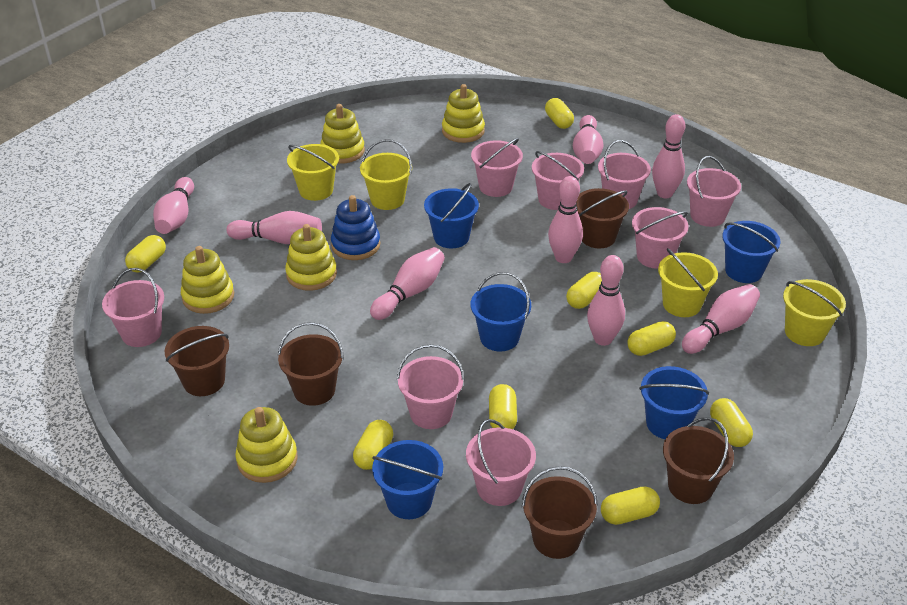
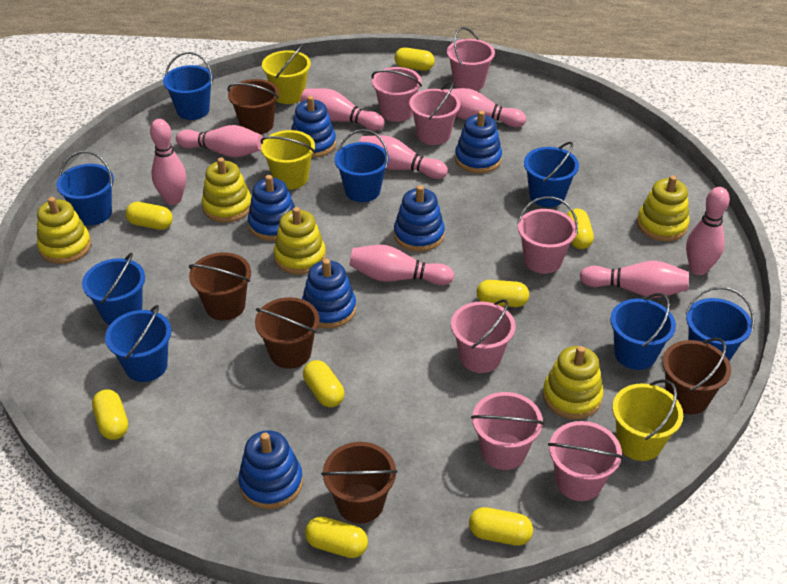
blue bucket: 5 -> 8
blue stacking toy: 1 -> 6
pink bucket: 8 -> 7
yellow bucket: 4 -> 3

